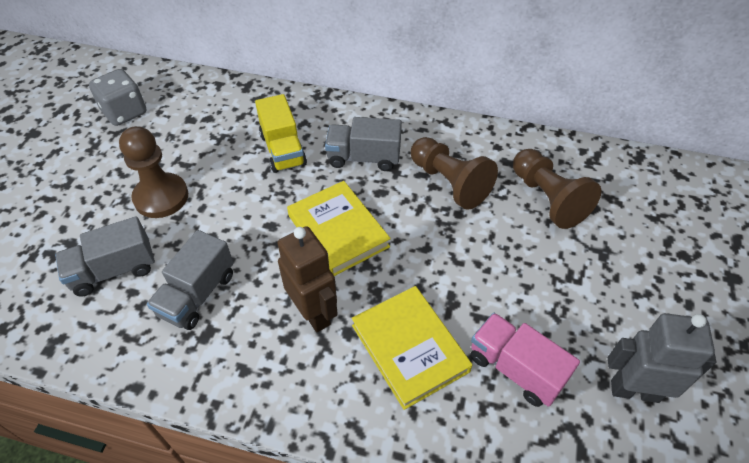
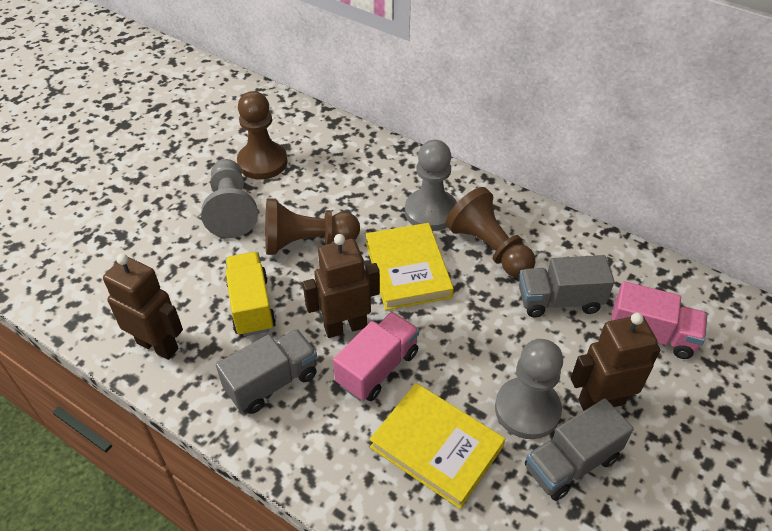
brown robot: 1 -> 3
grey dice: 1 -> 0
grey pawn: 0 -> 3
grey robot: 1 -> 0
pink truck: 1 -> 2

